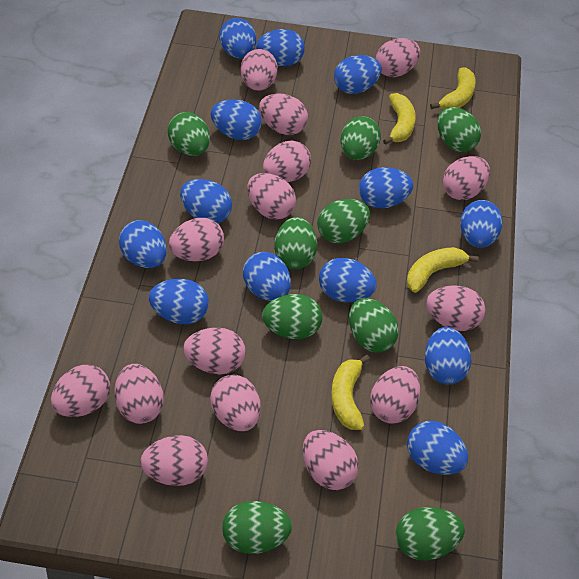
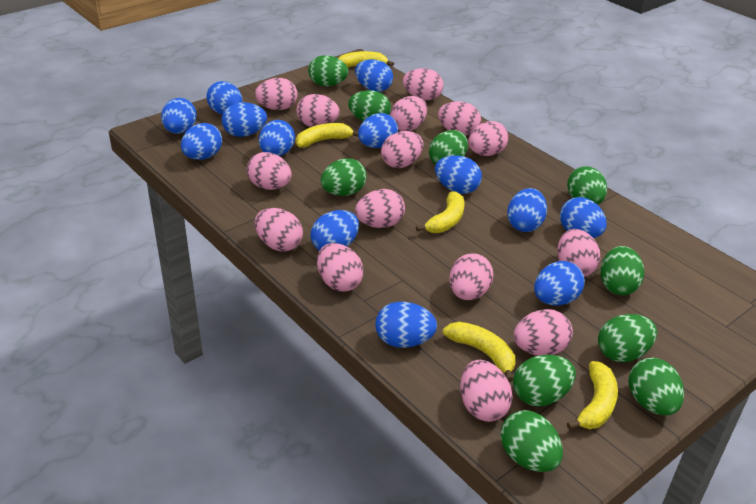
green egg: 9 -> 10
yellow banana: 4 -> 5

